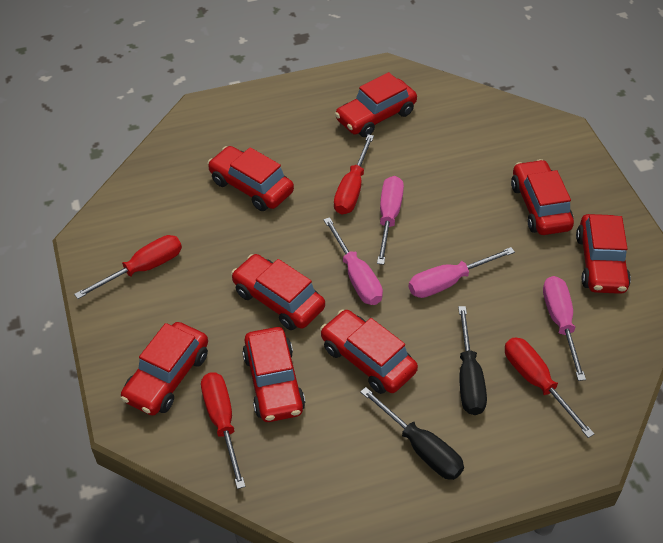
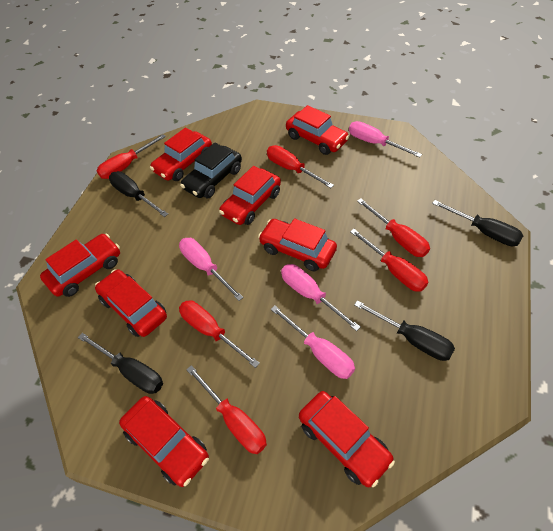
black car: 0 -> 1
black screwdriver: 2 -> 4
red screwdriver: 4 -> 6

